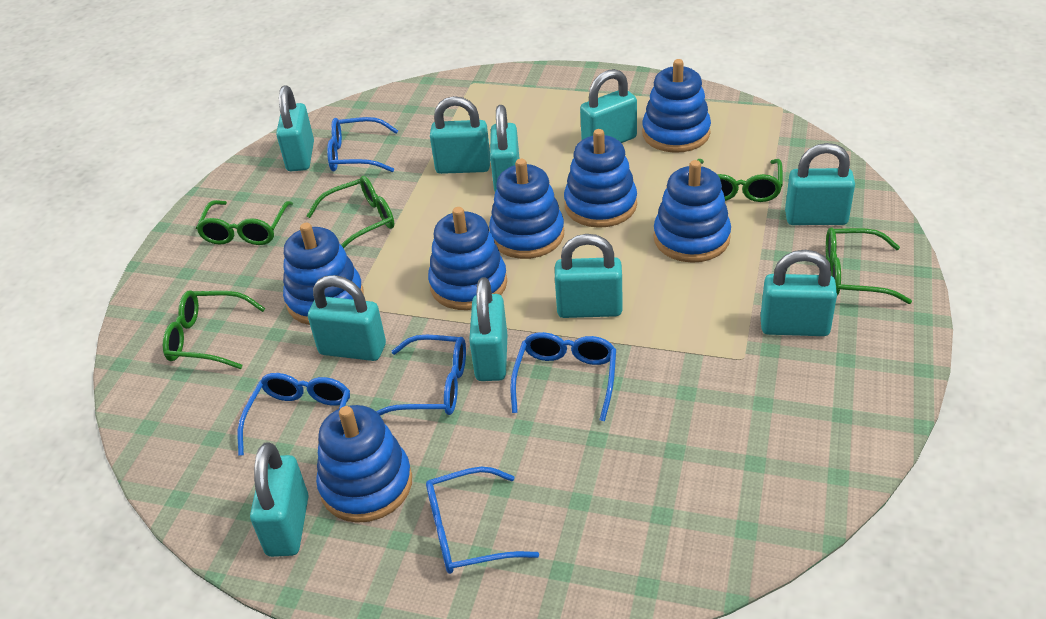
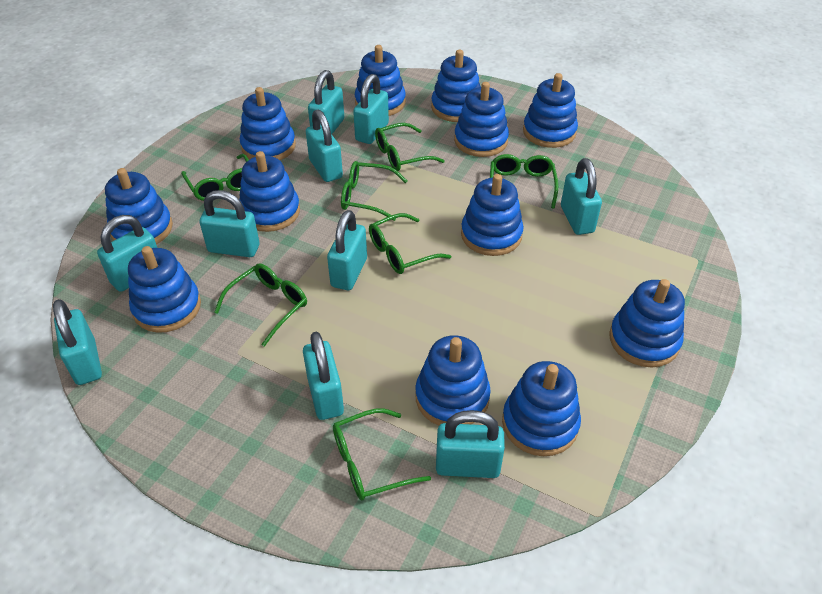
blue glasses: 5 -> 0
blue stacking toy: 7 -> 12
green glasses: 5 -> 7

